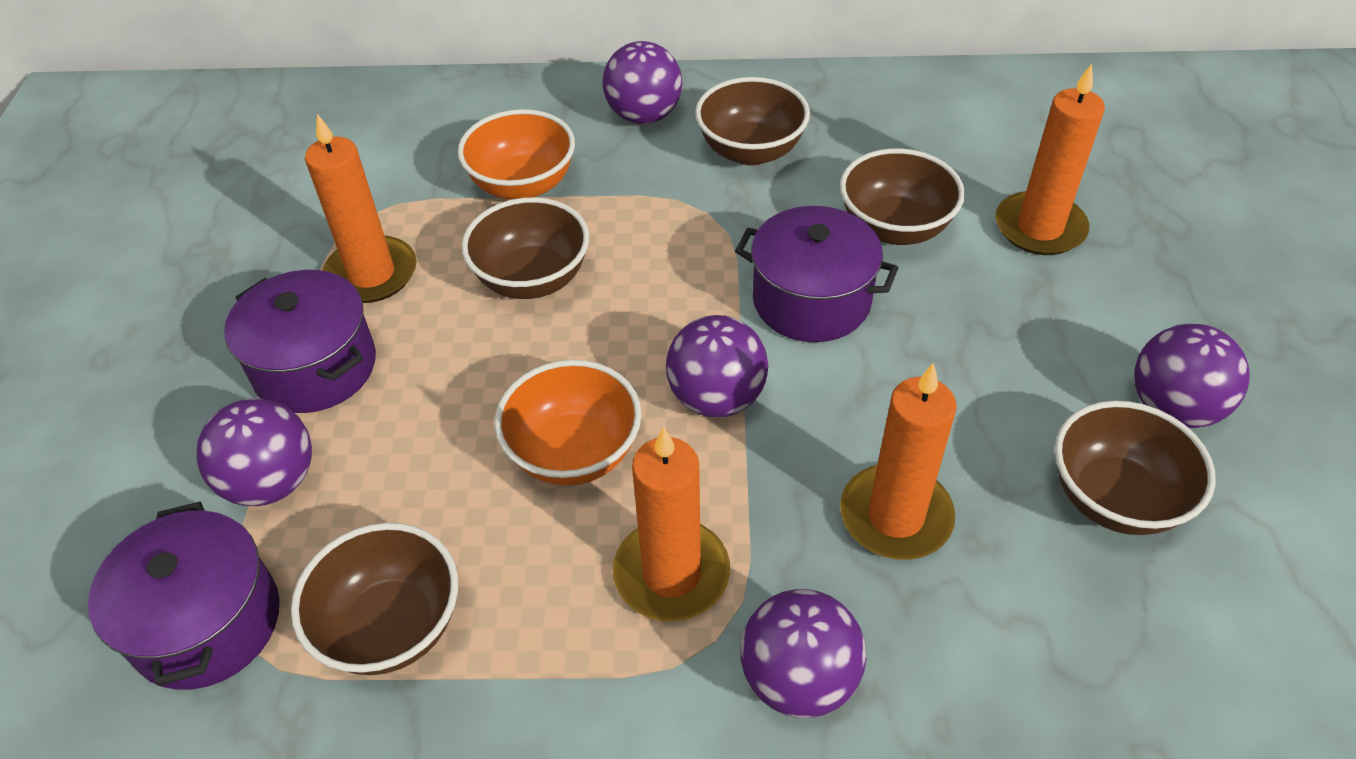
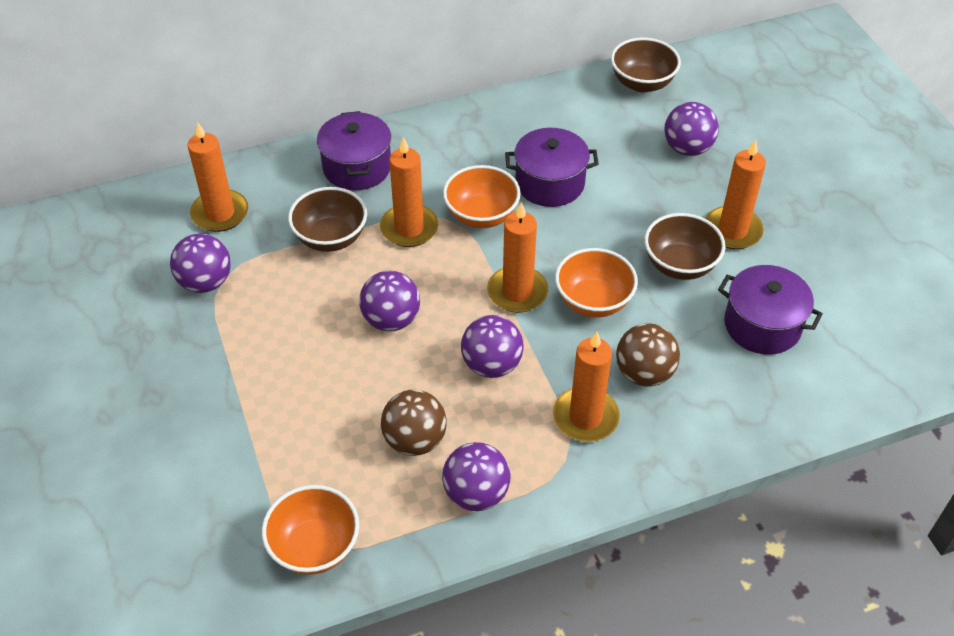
brown ball: 0 -> 2
brown bowl: 5 -> 3
orange bowl: 2 -> 3
orange candle: 4 -> 5

